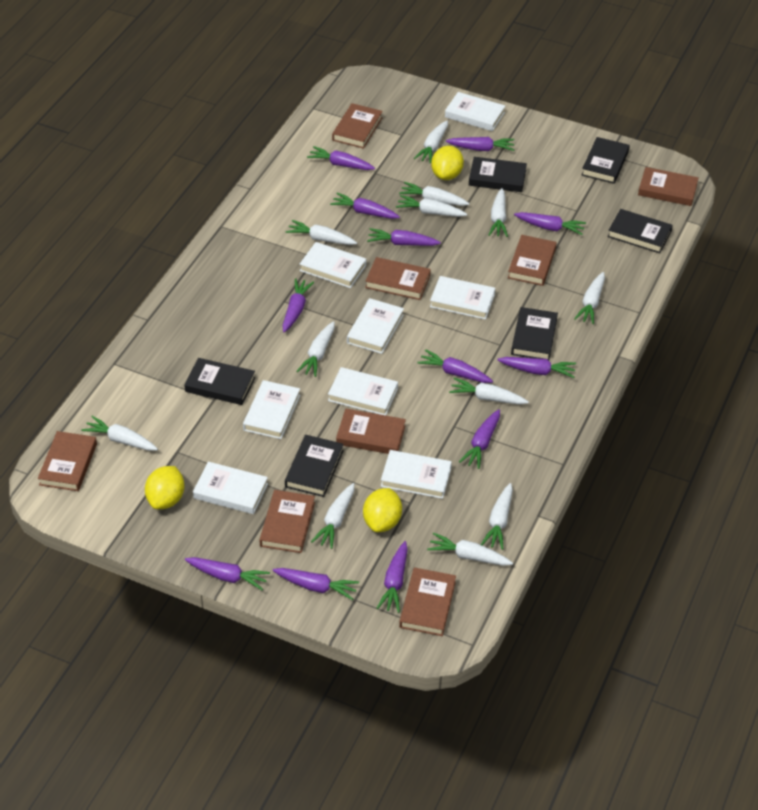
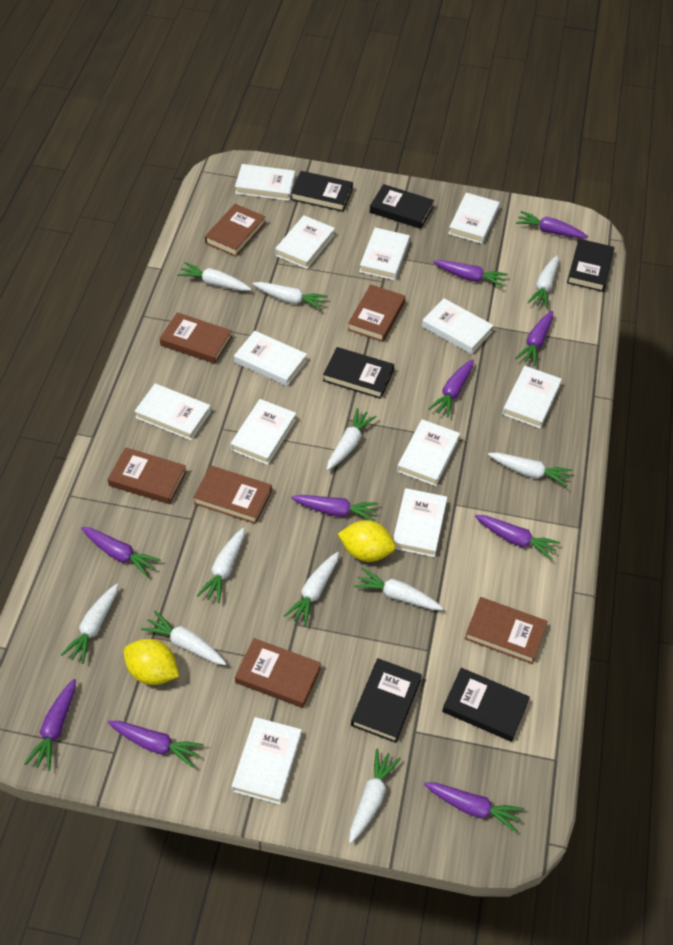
brown book: 8 -> 7
purple carrot: 12 -> 10
white book: 8 -> 12
white carrot: 12 -> 11
yellow lemon: 3 -> 2

